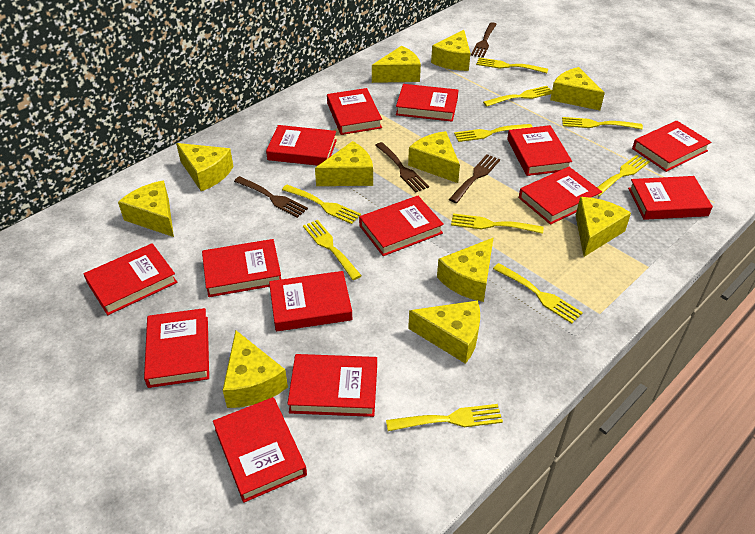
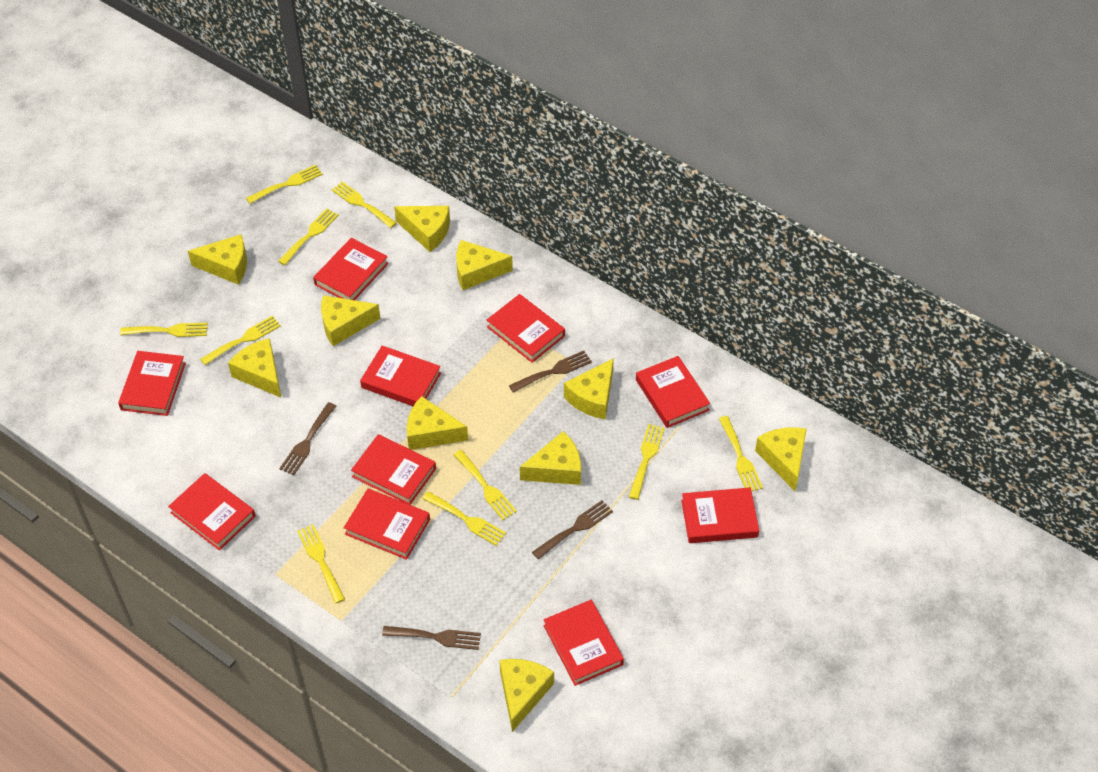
red book: 14 -> 10
yellow cheese: 11 -> 10

